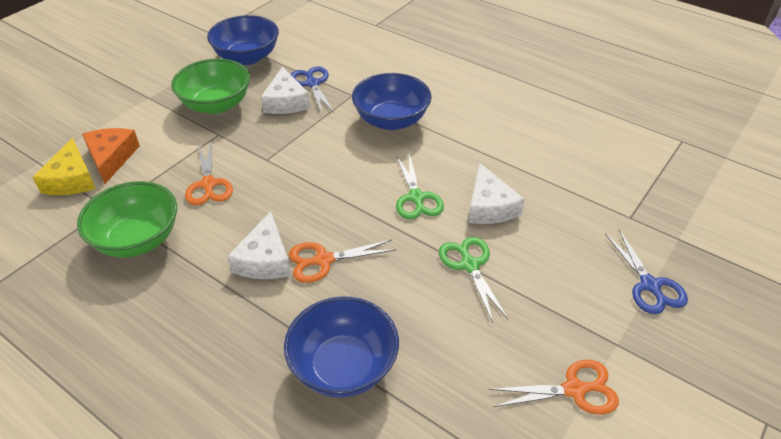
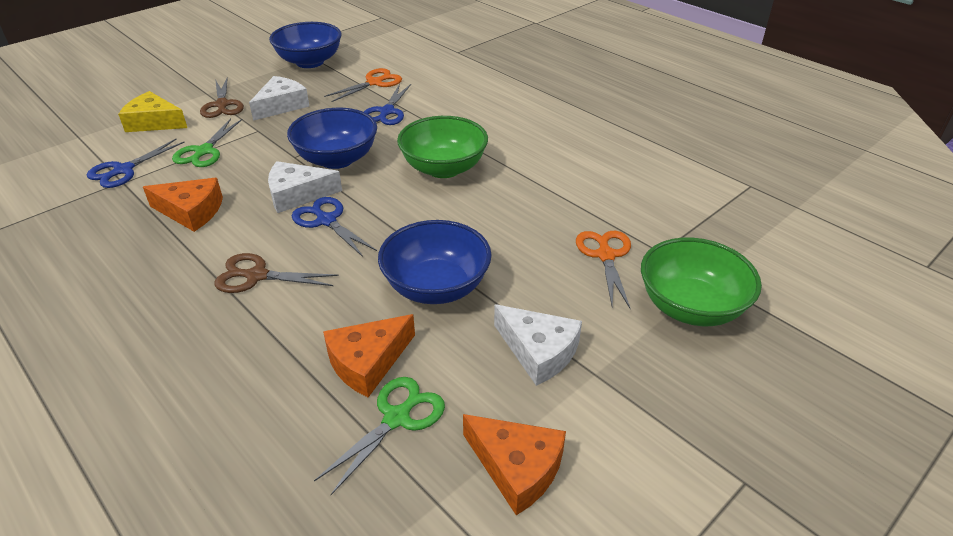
blue scissors: 2 -> 3
brown scissors: 0 -> 2
orange cheese: 1 -> 3
orange scissors: 3 -> 2

